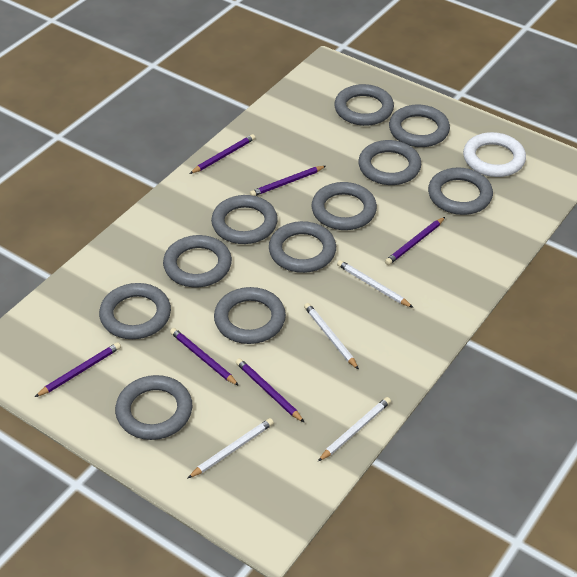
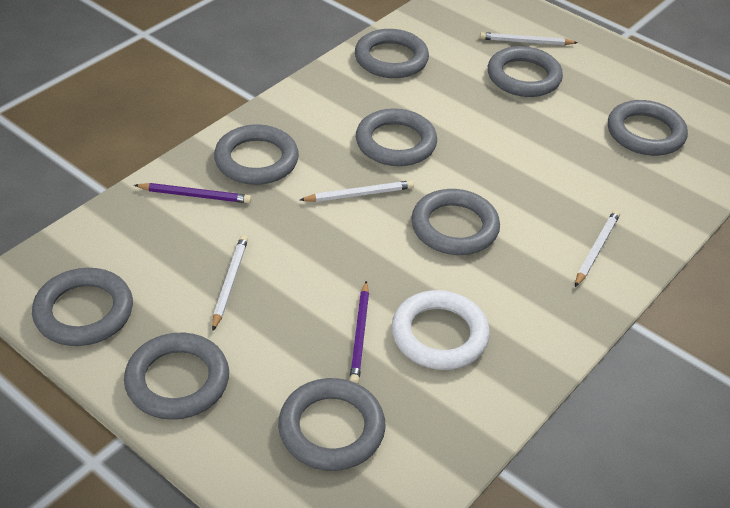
grey ring: 11 -> 9
purple pencil: 6 -> 2

